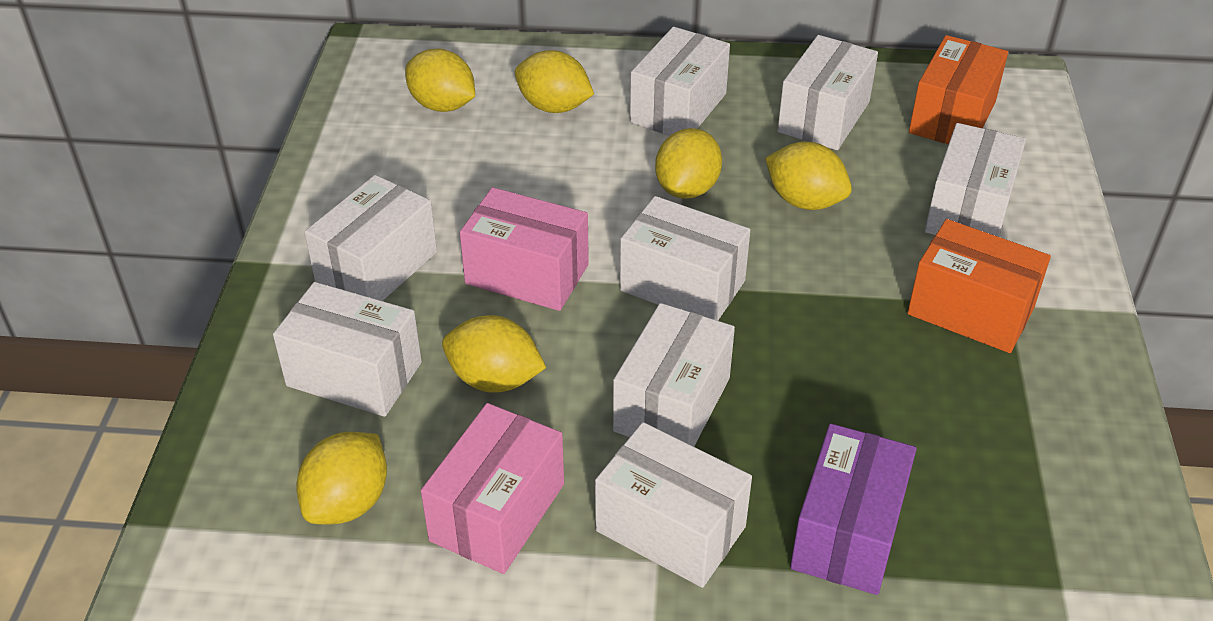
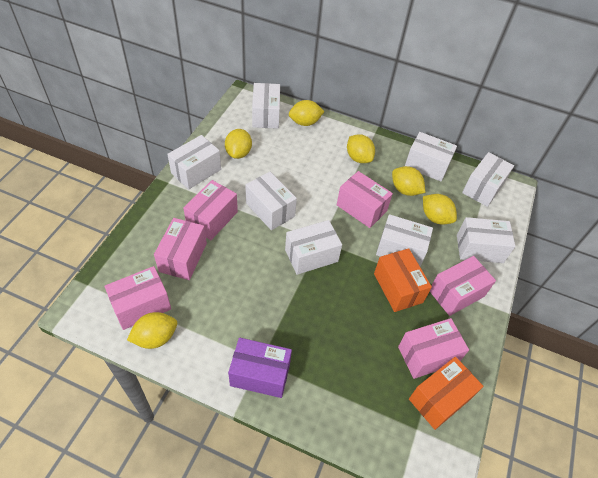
pink box: 2 -> 6

